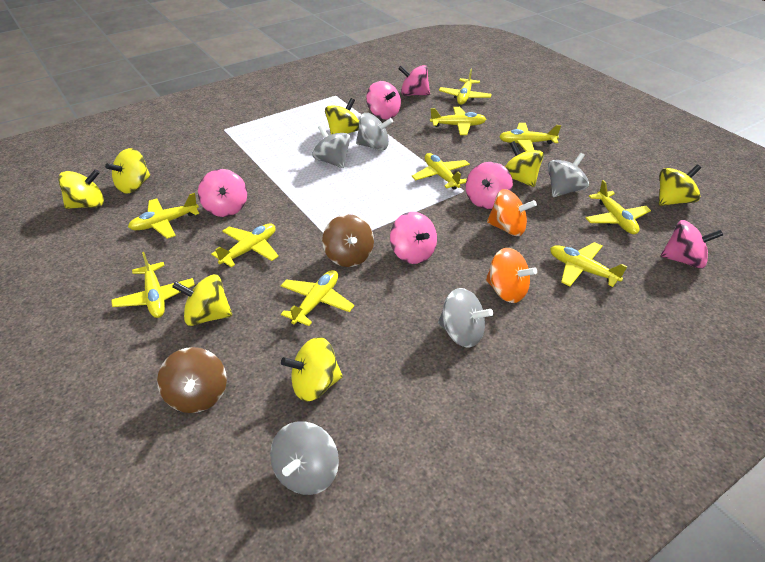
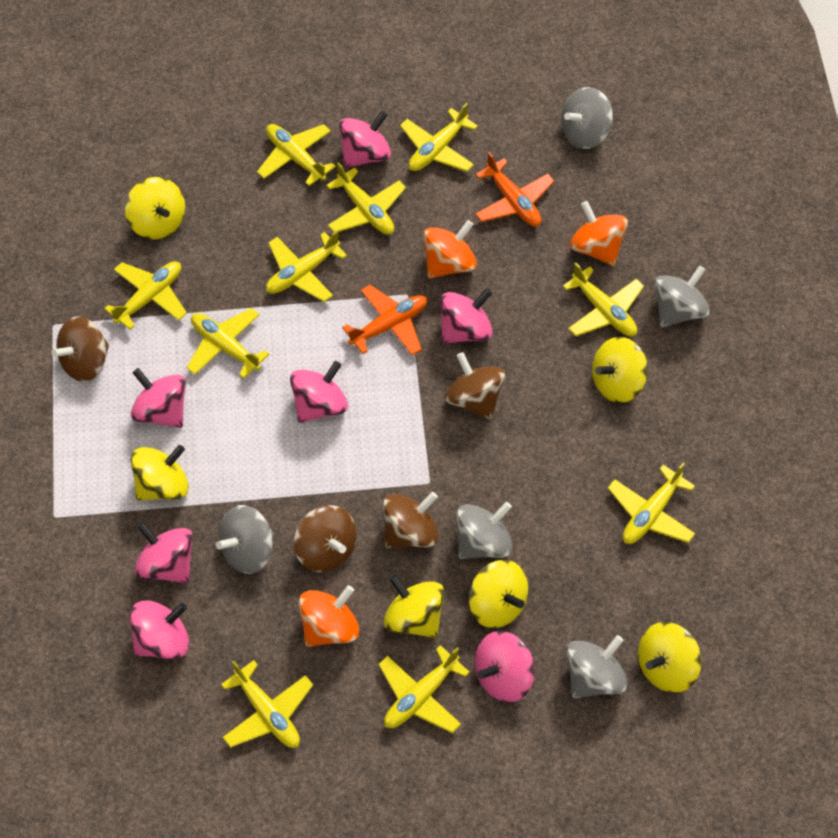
brown spinning top: 2 -> 4
orange plane: 0 -> 2
orange spinning top: 2 -> 3
pink spinning top: 6 -> 7
yellow spinning top: 7 -> 6

